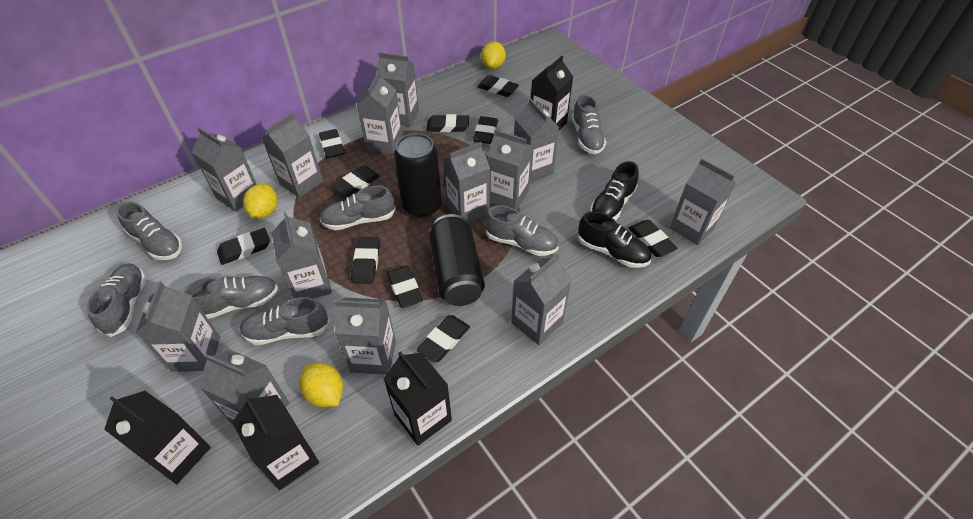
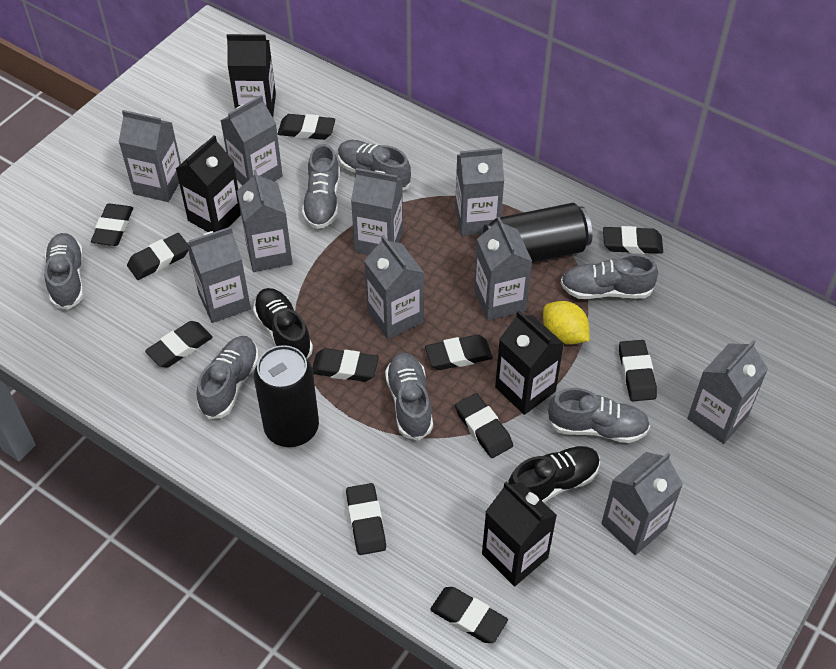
black eraser: 10 -> 11
grey carton: 13 -> 10
yellow lemon: 3 -> 1

